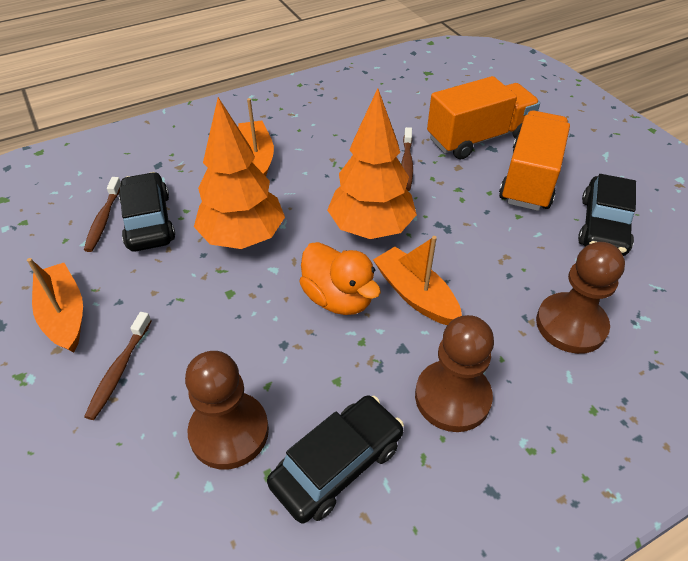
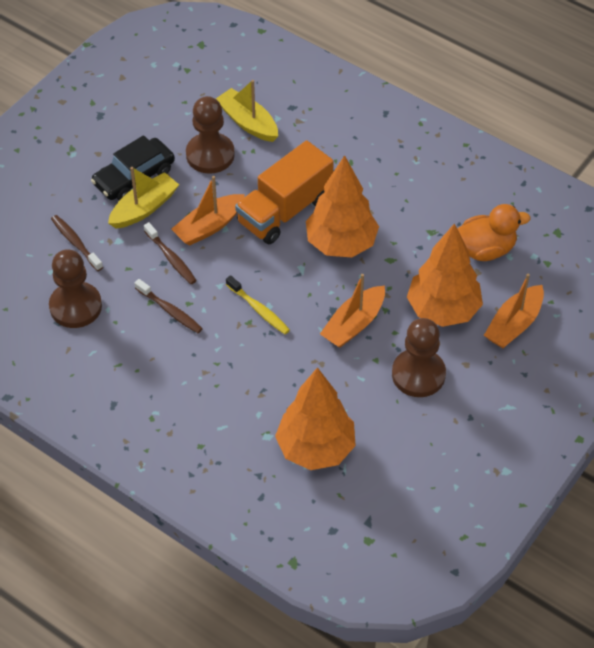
black car: 3 -> 1
orange tree: 2 -> 3
orange truck: 2 -> 1
yellow boat: 0 -> 2
yellow toothbrush: 0 -> 1

